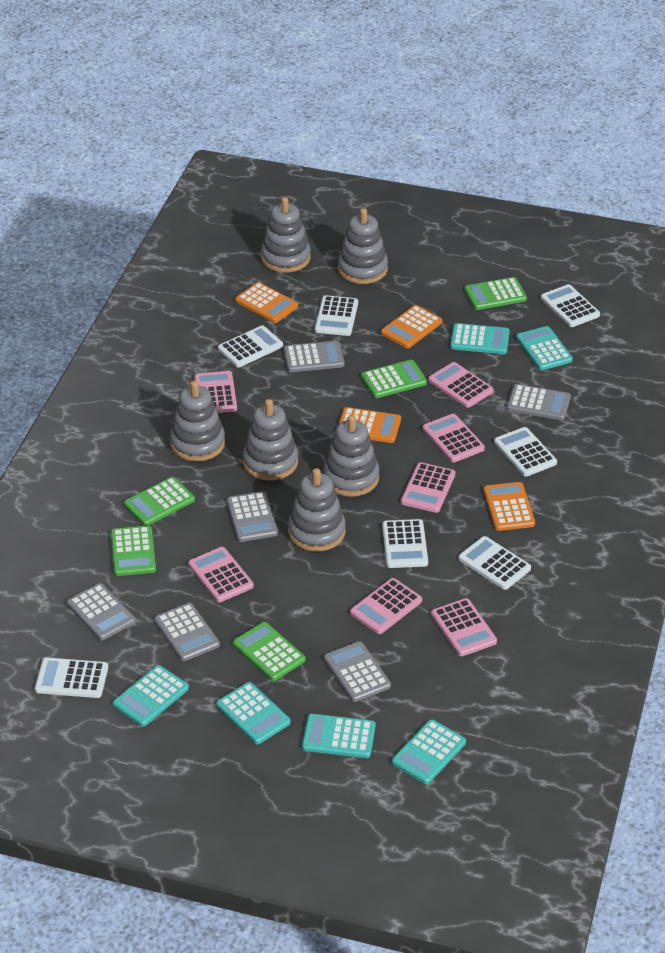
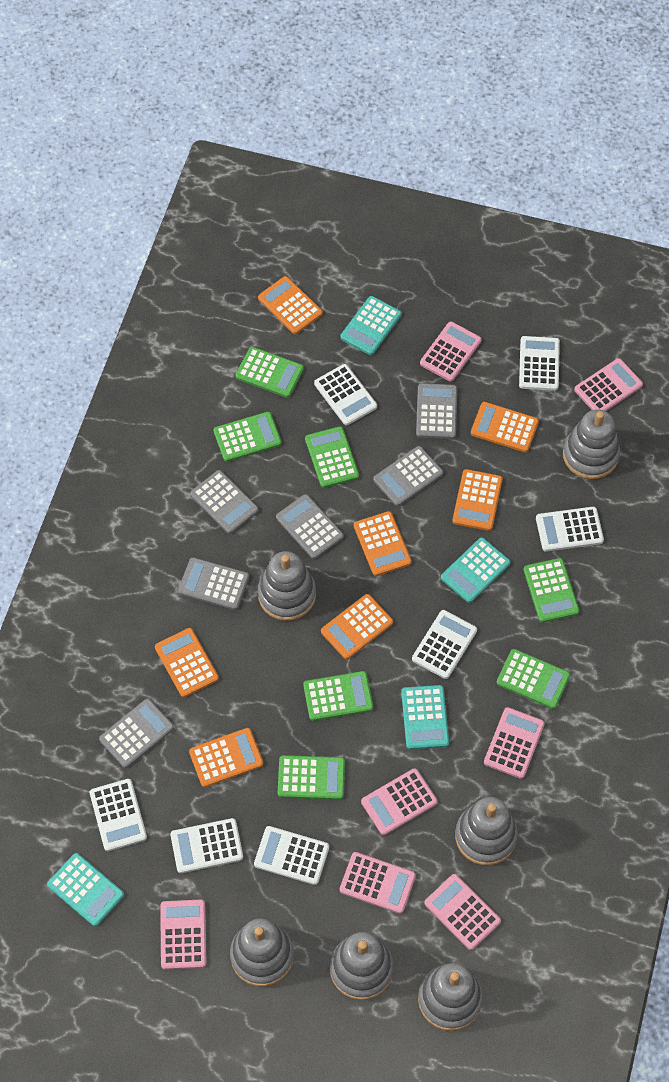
green calculator: 5 -> 7
orange calculator: 4 -> 7
turquoise calculator: 6 -> 4

